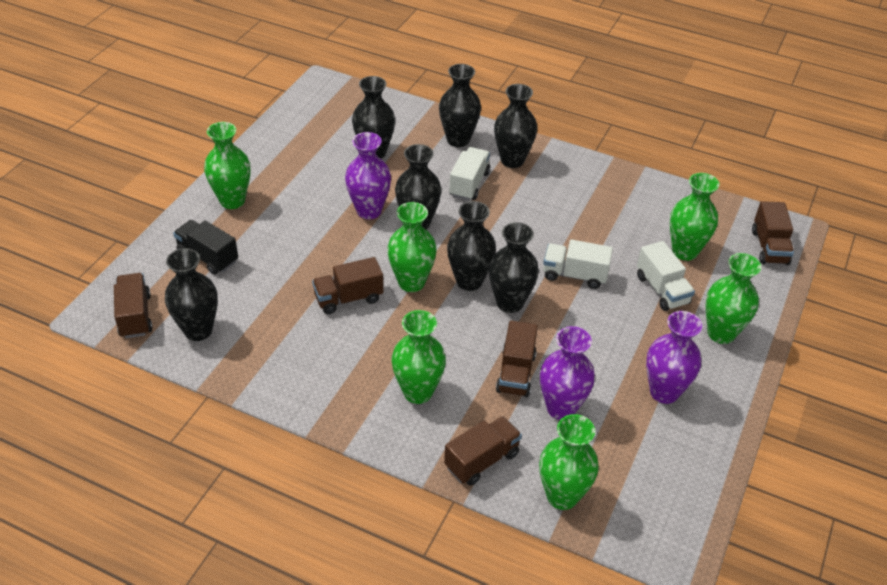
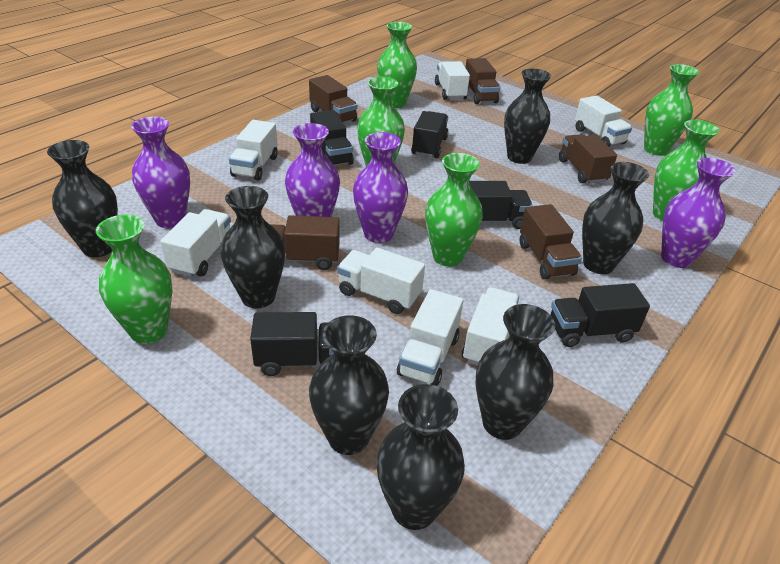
black truck: 1 -> 5
purple vase: 3 -> 4
white truck: 3 -> 7

